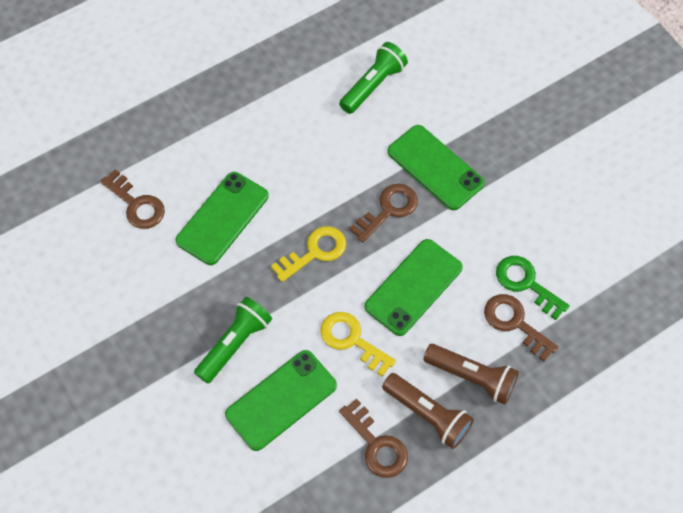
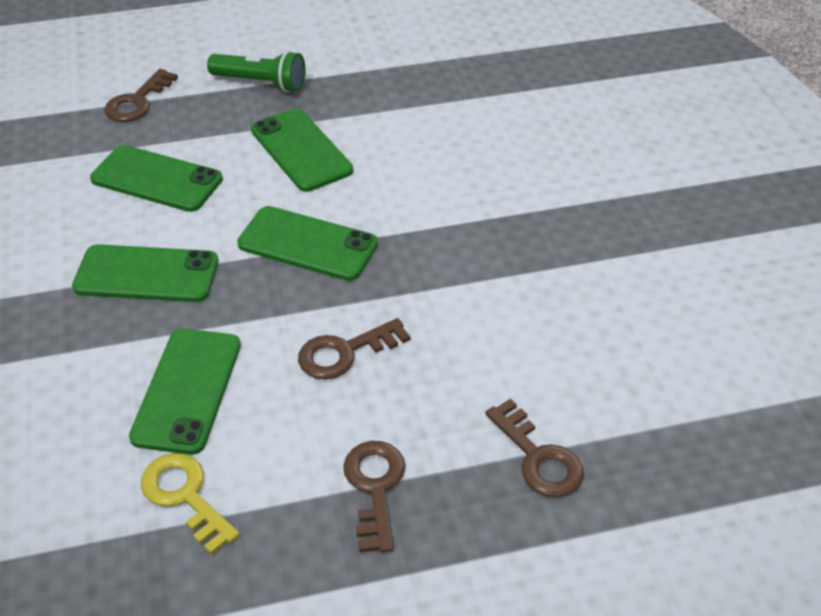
brown flashlight: 2 -> 0
green flashlight: 2 -> 1
green key: 1 -> 0
green phone: 4 -> 5
yellow key: 2 -> 1

